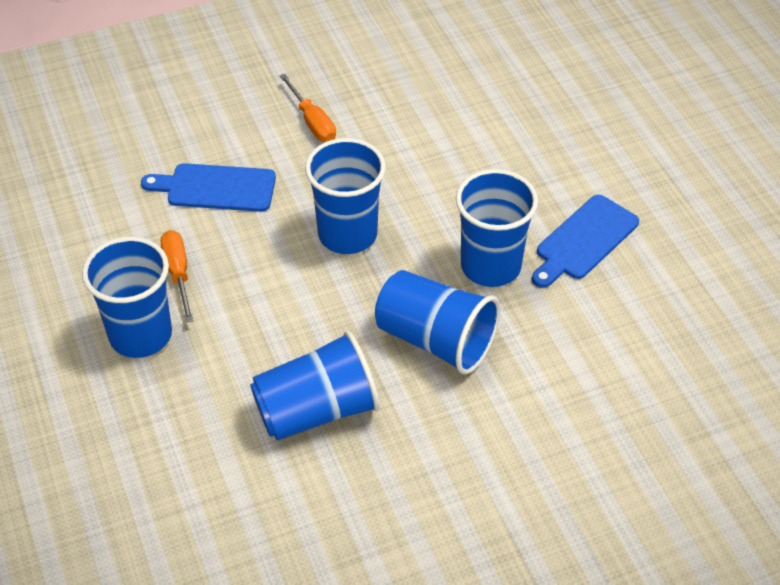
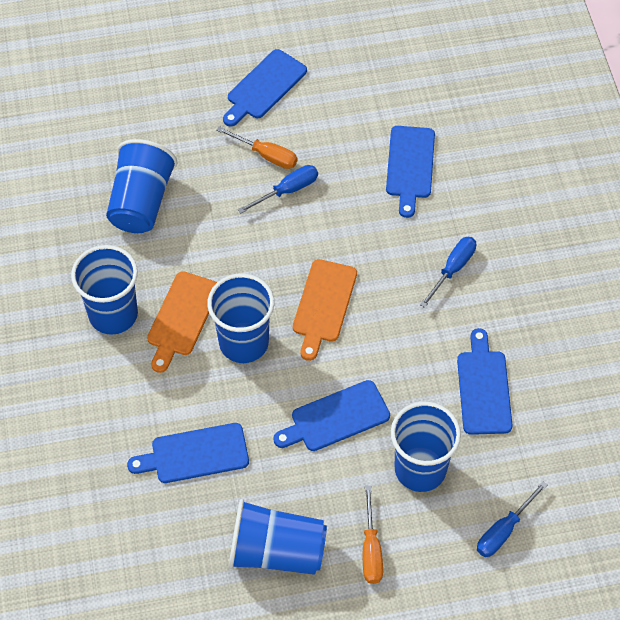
blue cutting board: 2 -> 5
blue screwdriver: 0 -> 3
orange cutting board: 0 -> 2

